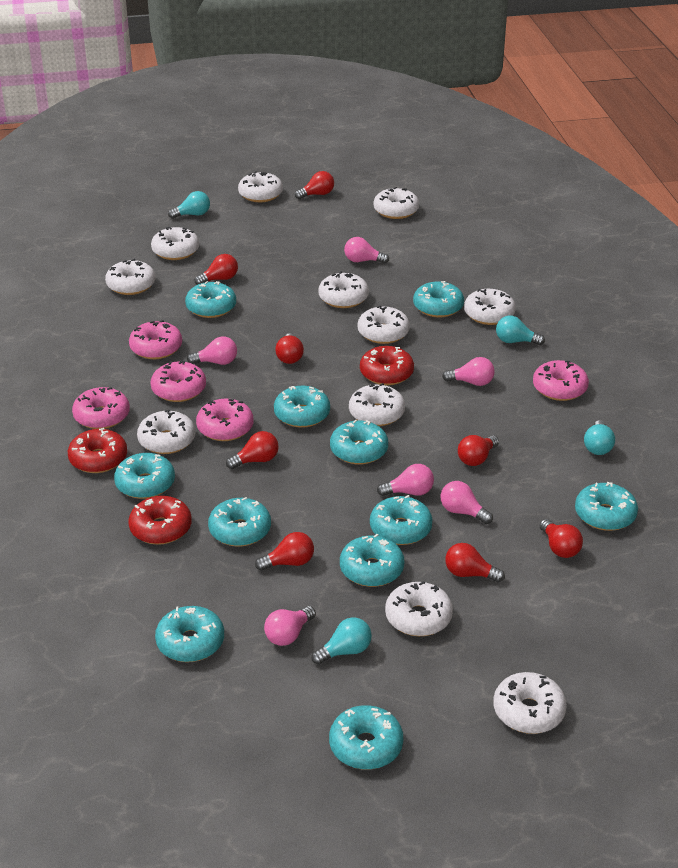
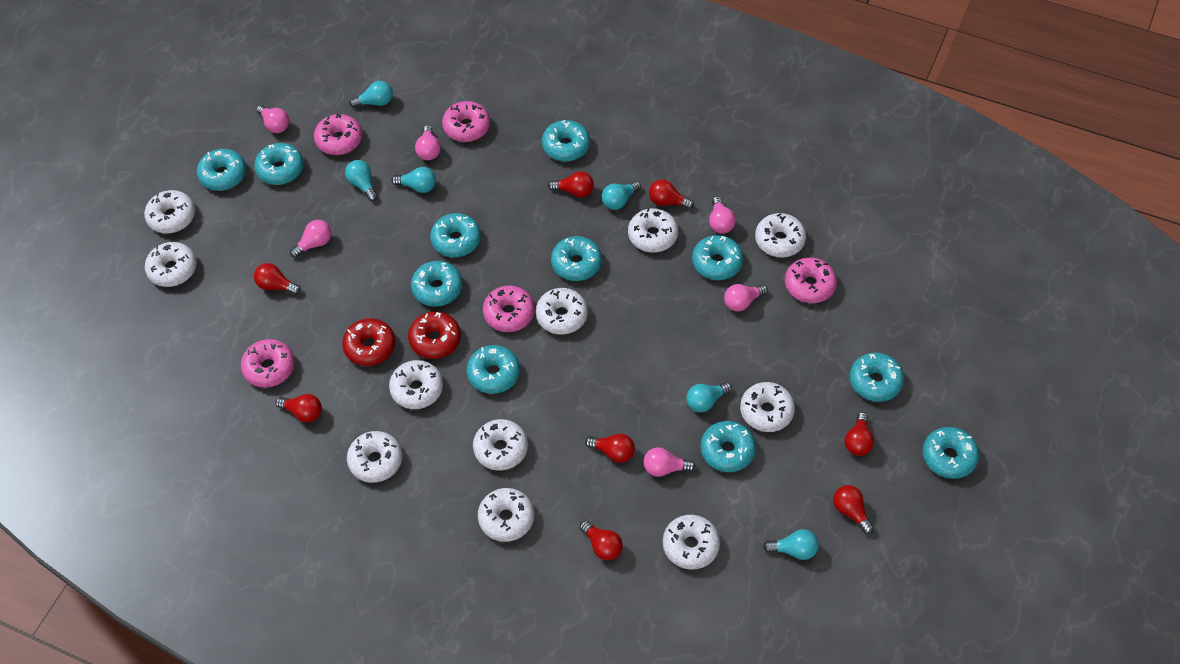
red donut: 3 -> 2
turquoise light bulb: 4 -> 6

